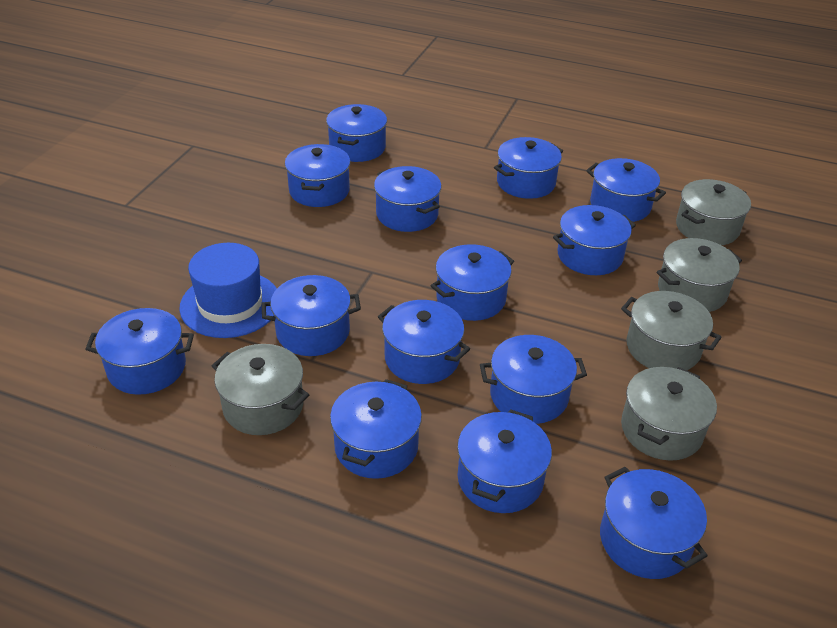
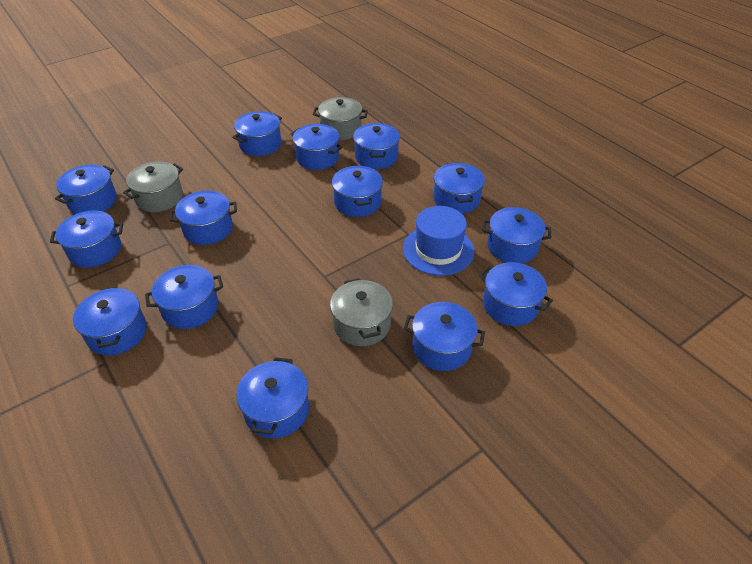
grey pot: 5 -> 3

